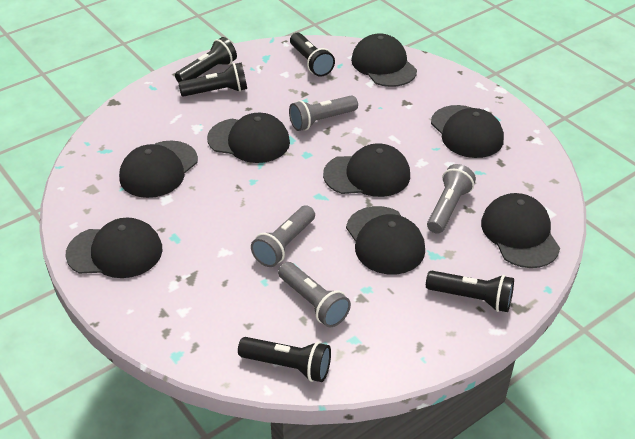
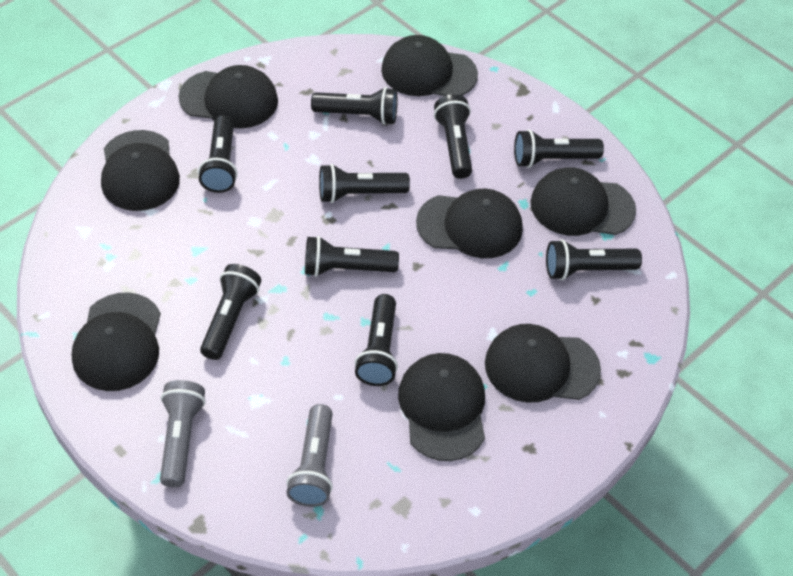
black flashlight: 5 -> 9
grey flashlight: 4 -> 2

